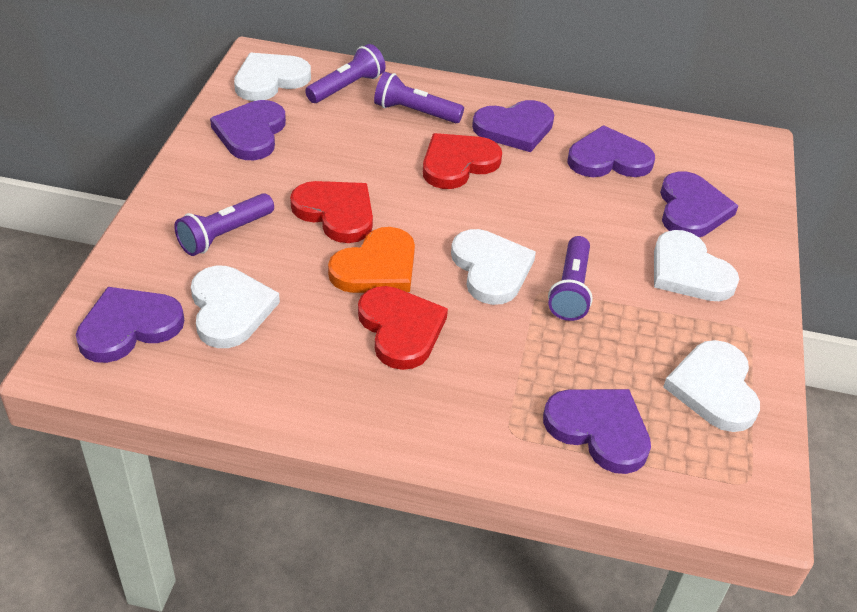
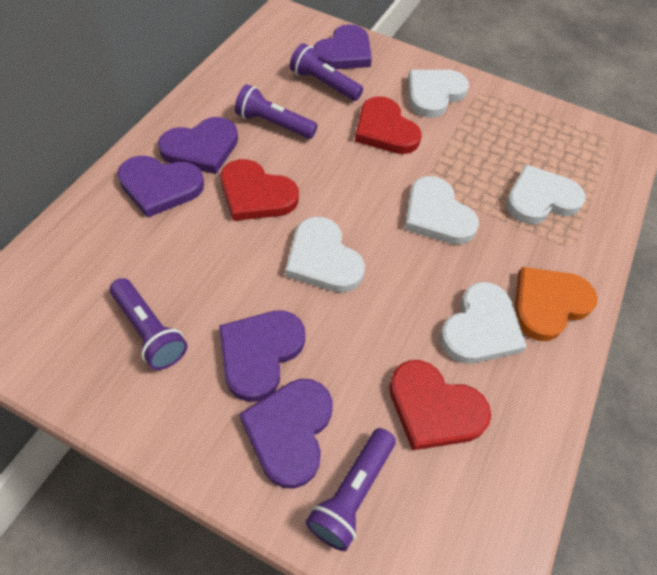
purple heart: 6 -> 5

